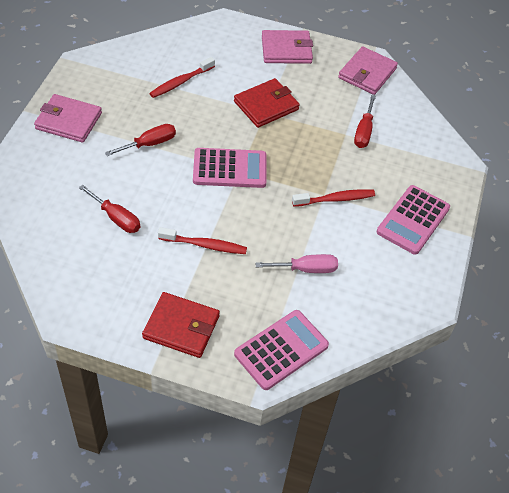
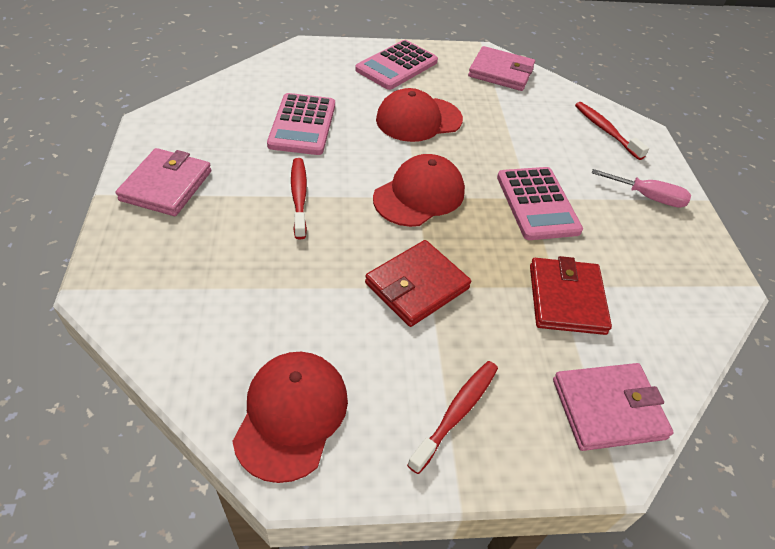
red cap: 0 -> 3
red screwdriver: 3 -> 0

